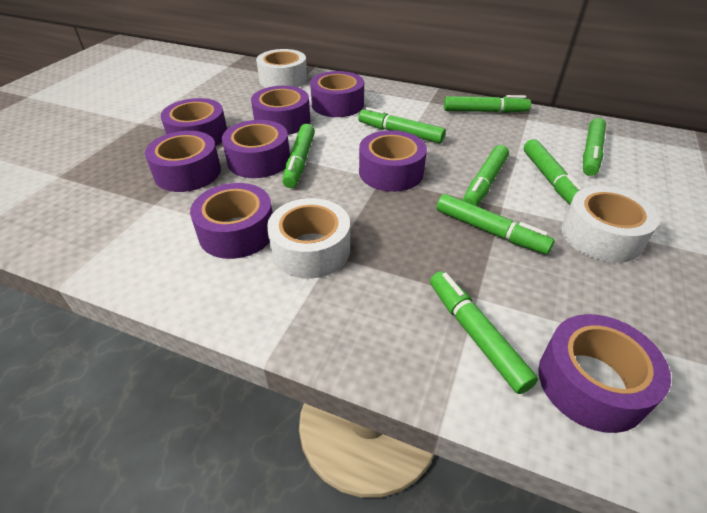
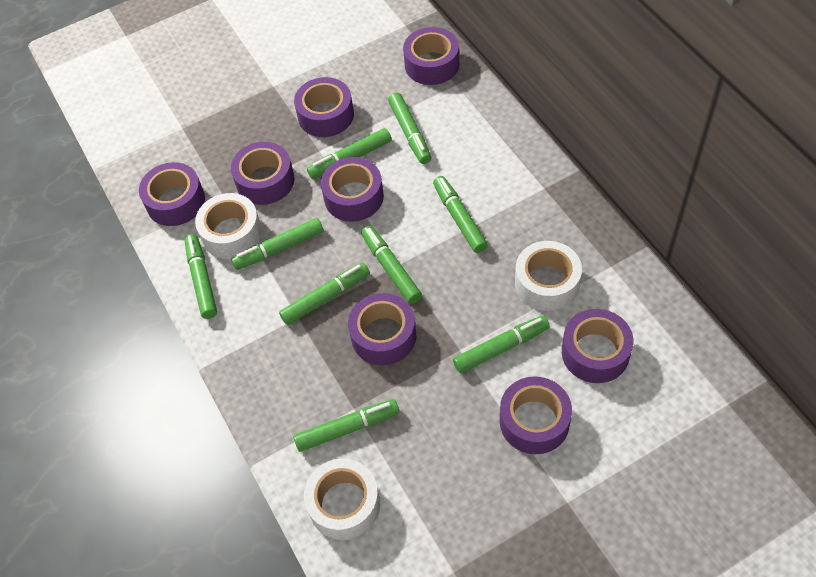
green marker: 8 -> 9

